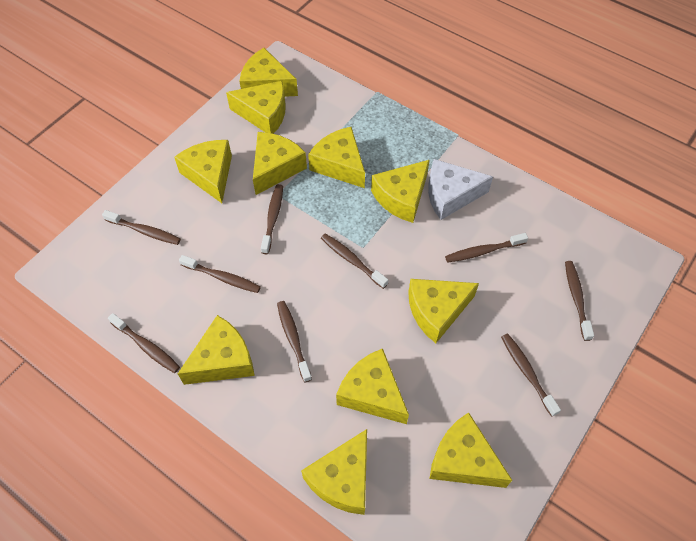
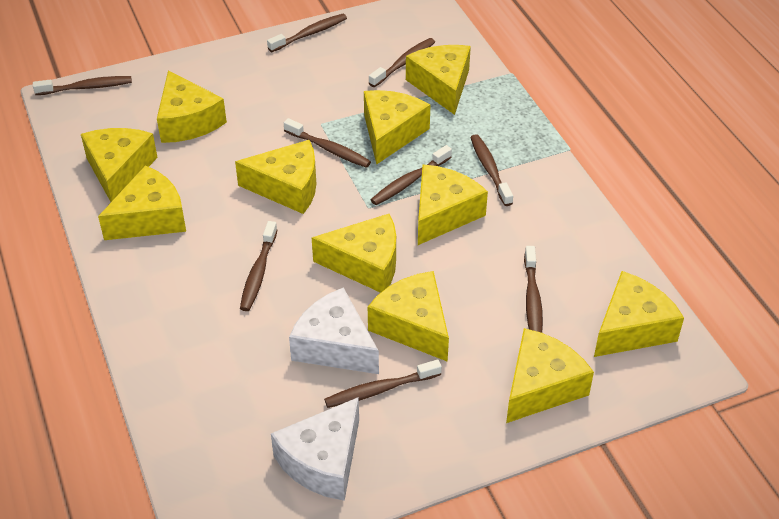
white cheese: 1 -> 2

